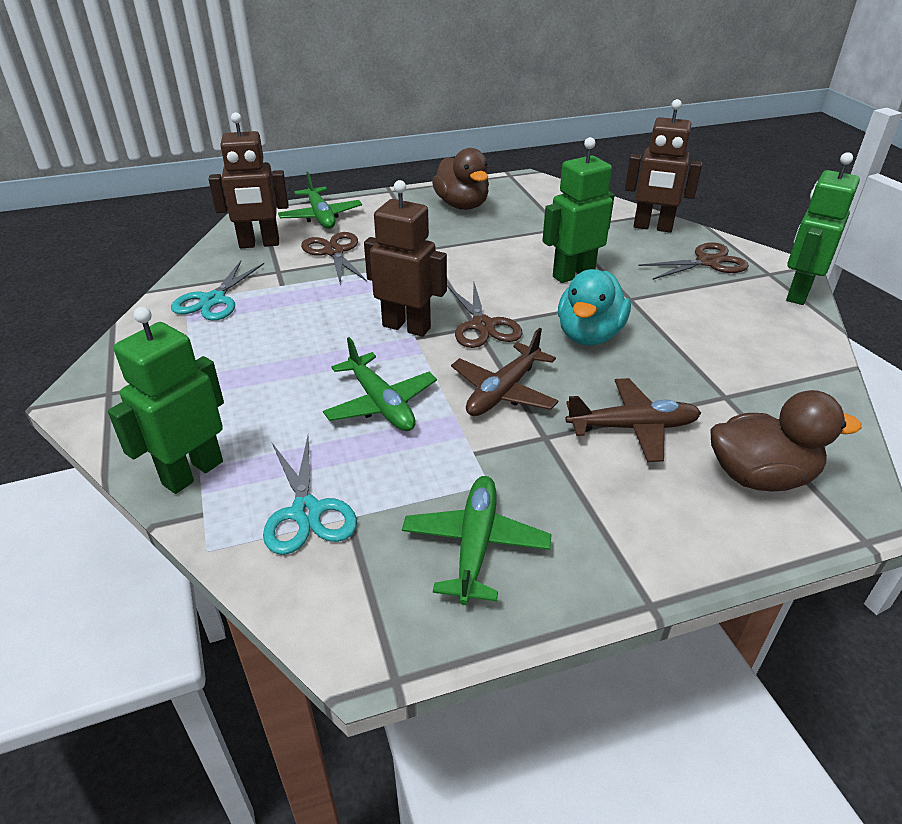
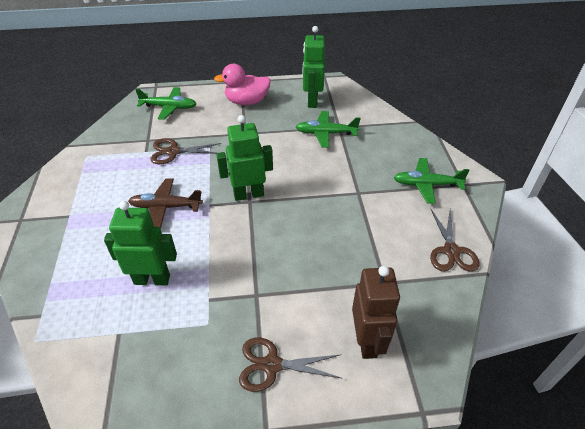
brown duck: 2 -> 0
brown plane: 2 -> 1
brown robot: 3 -> 1
pink duck: 0 -> 1
turquoise duck: 1 -> 0
turquoise scissors: 2 -> 0

